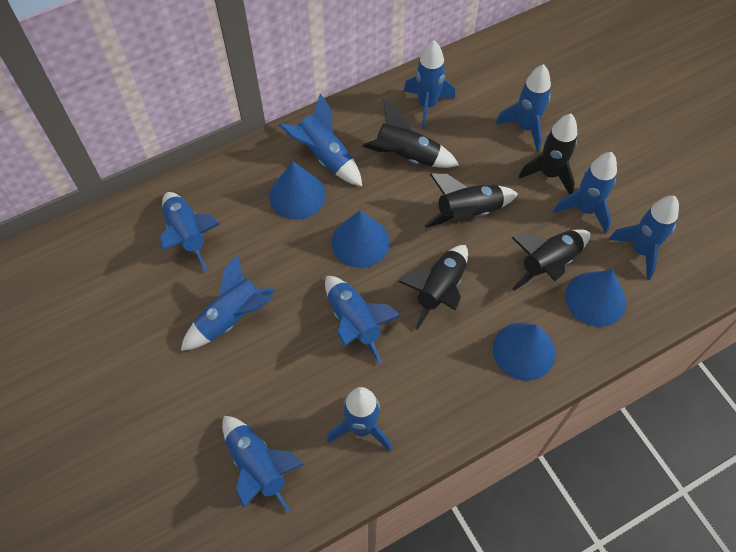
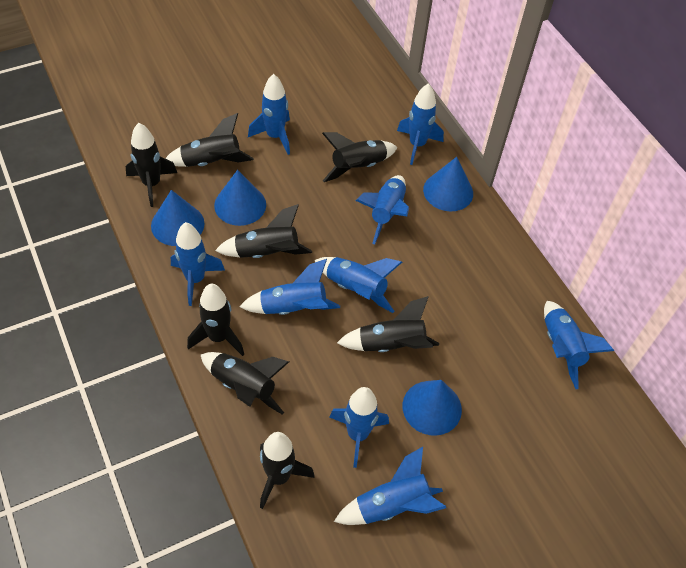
black rocket: 5 -> 8
blue rocket: 10 -> 9

